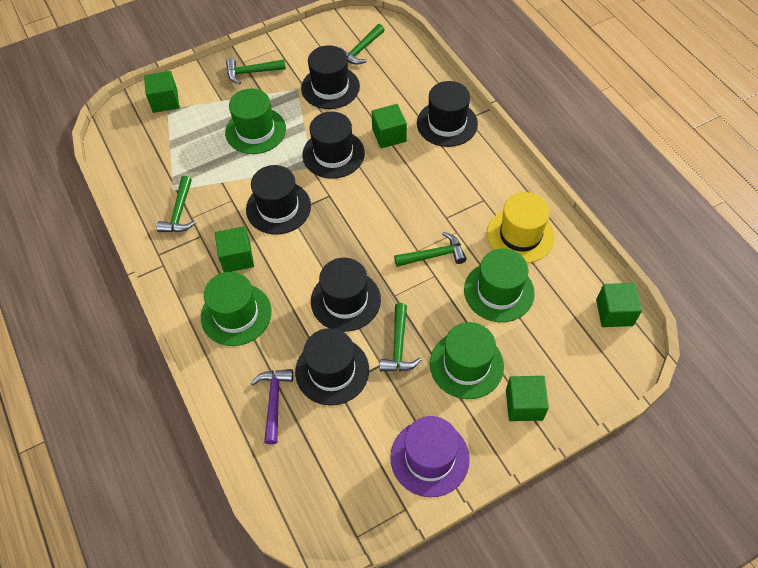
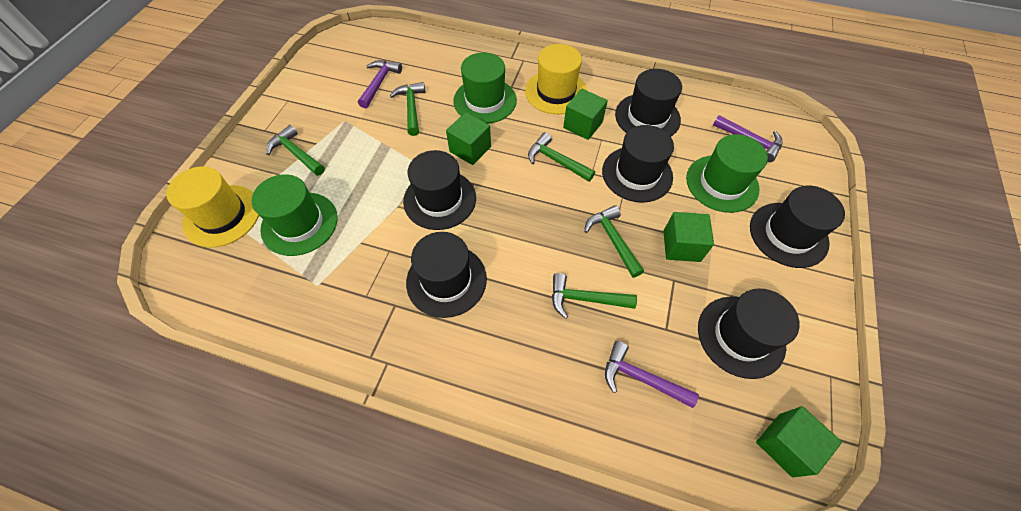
green cube: 5 -> 4
green hat: 4 -> 3
purple hammer: 1 -> 3
purple hat: 1 -> 0
yellow hat: 1 -> 2

